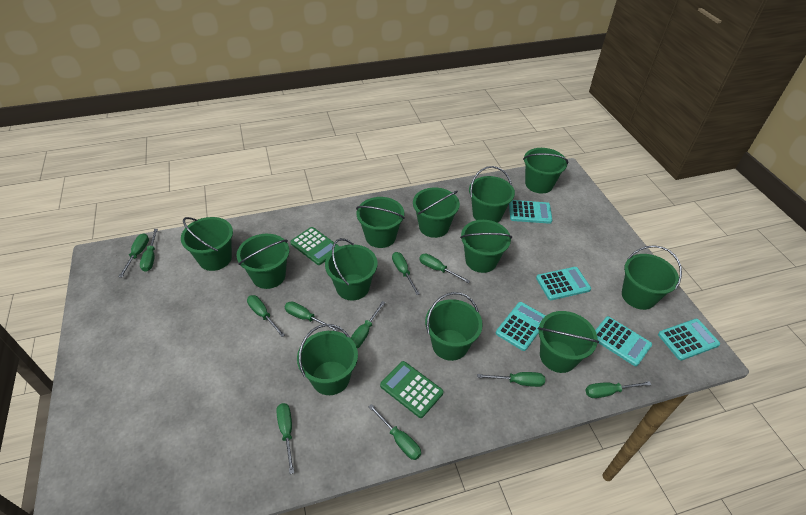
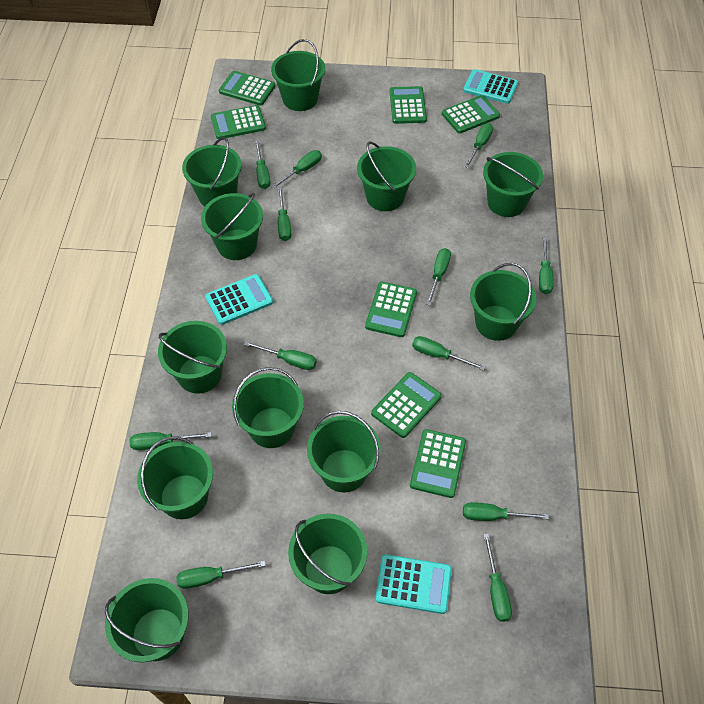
green calculator: 2 -> 7
green screwdriver: 11 -> 12
turquoise calculator: 5 -> 3

